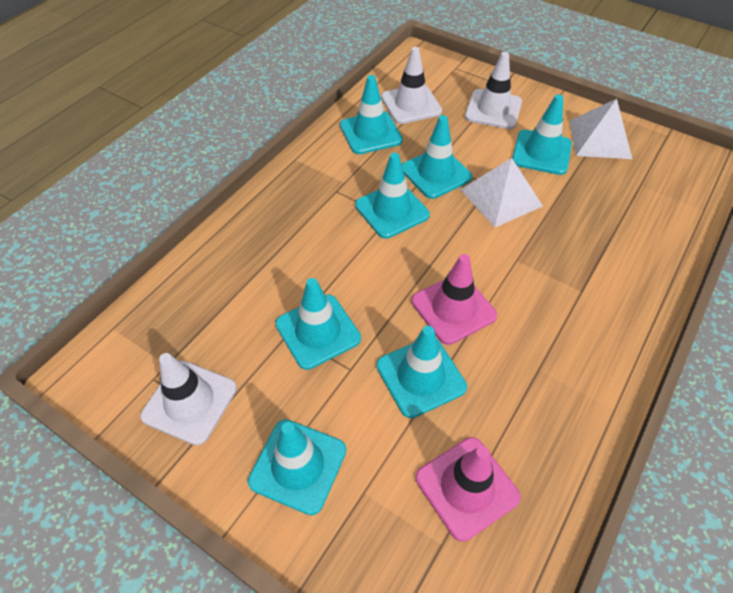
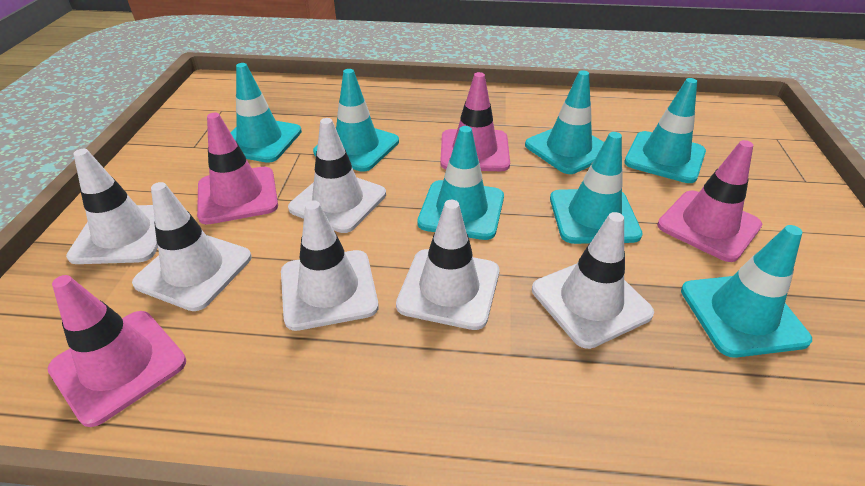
pink traffic cone: 2 -> 4
white pyramid: 2 -> 0
white traffic cone: 3 -> 6

